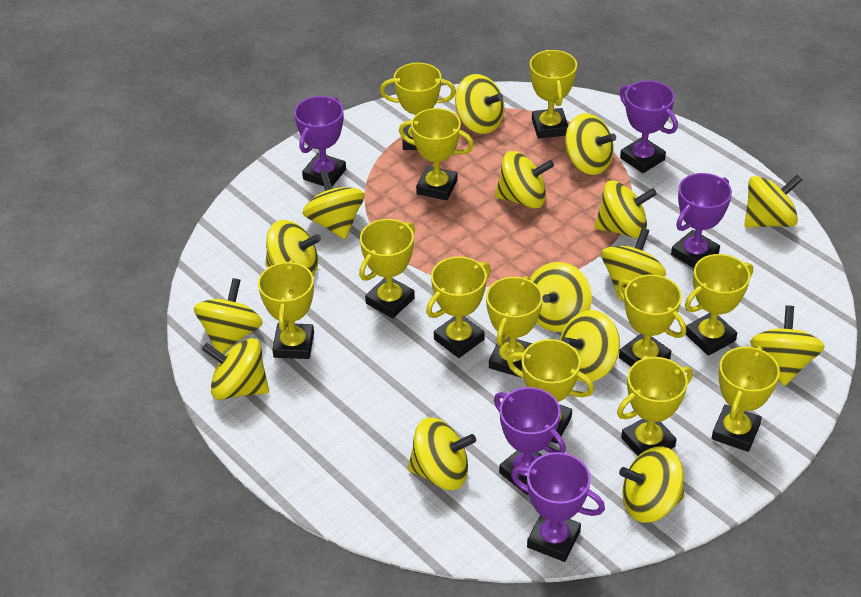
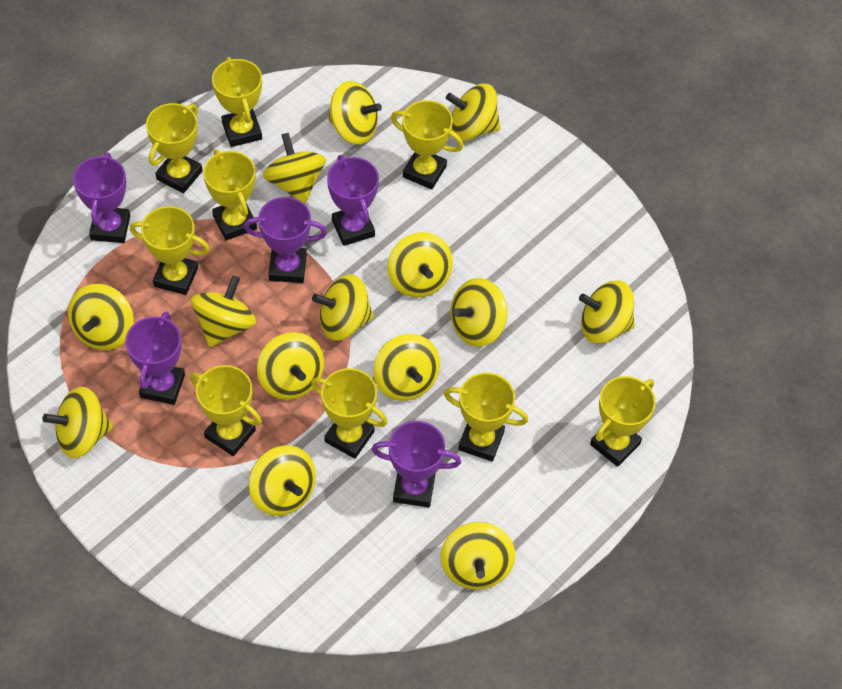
yellow spinning top: 15 -> 14
yellow trophy: 12 -> 9

